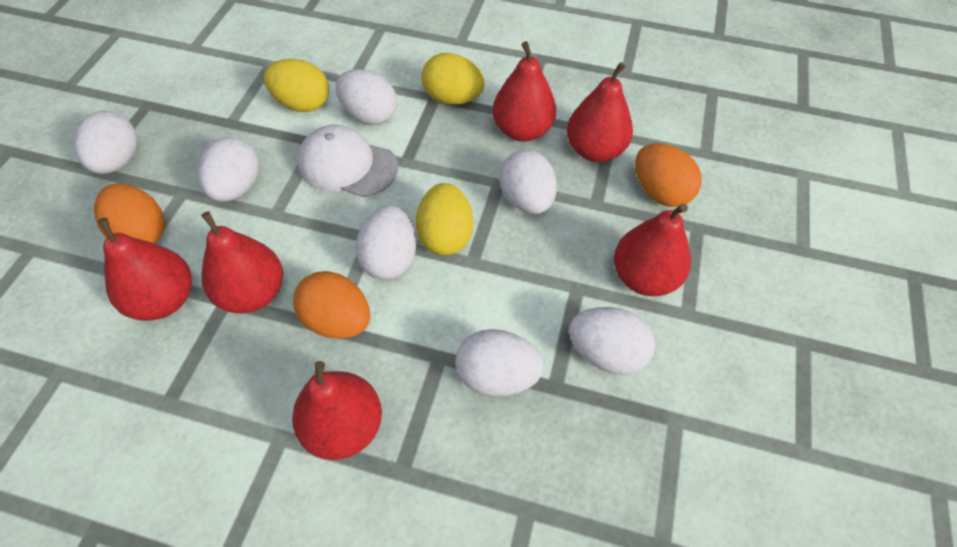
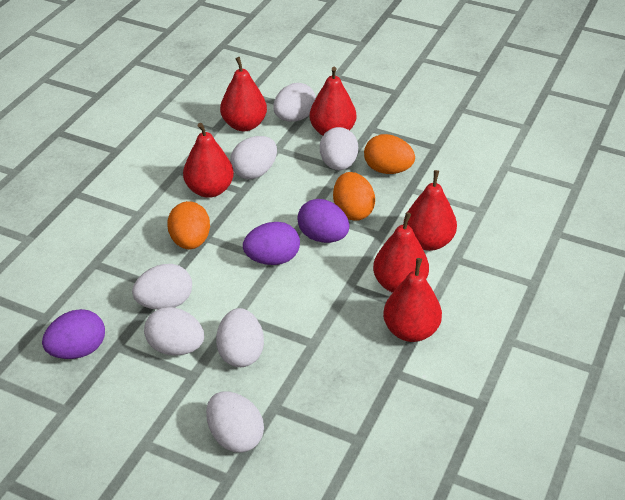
purple egg: 0 -> 3
white cap: 1 -> 0
yellow egg: 3 -> 0

